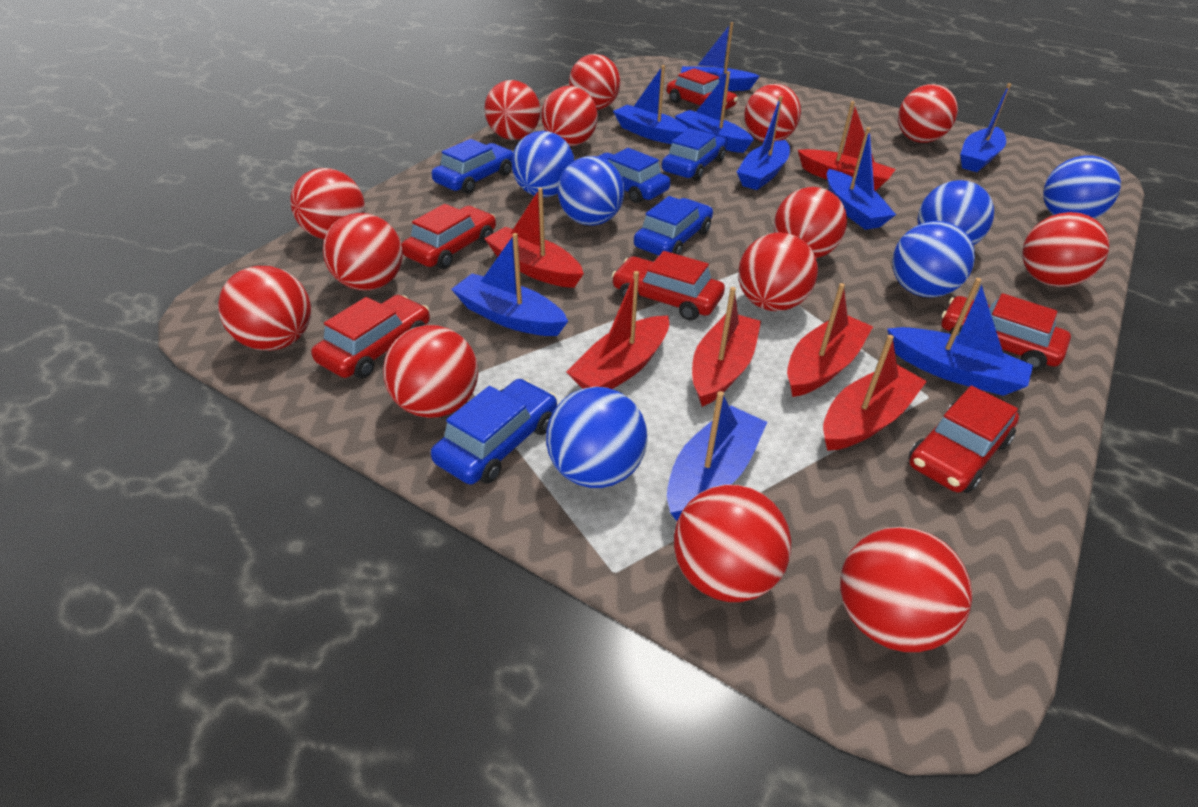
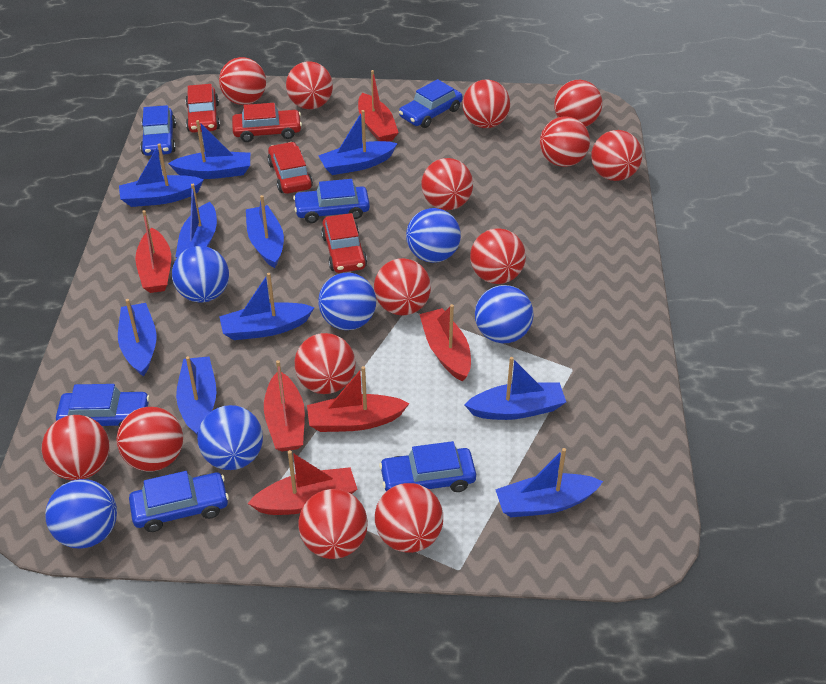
blue boat: 9 -> 10
blue car: 5 -> 6
red car: 6 -> 4

